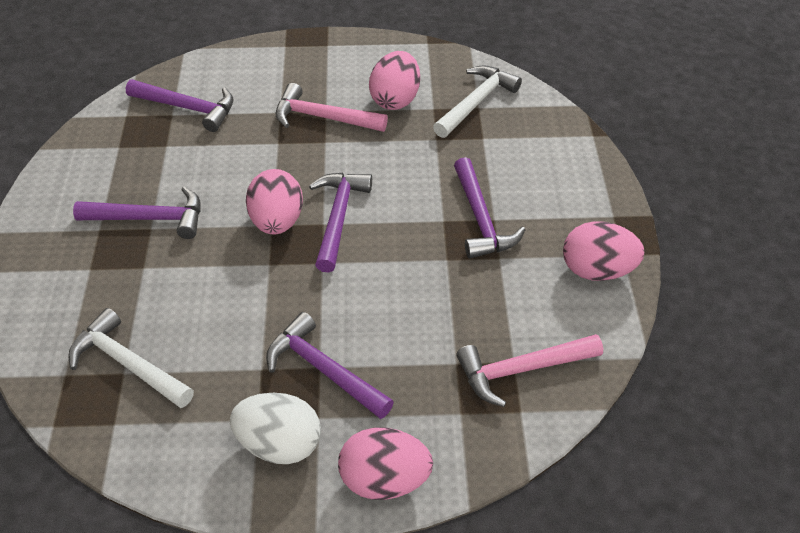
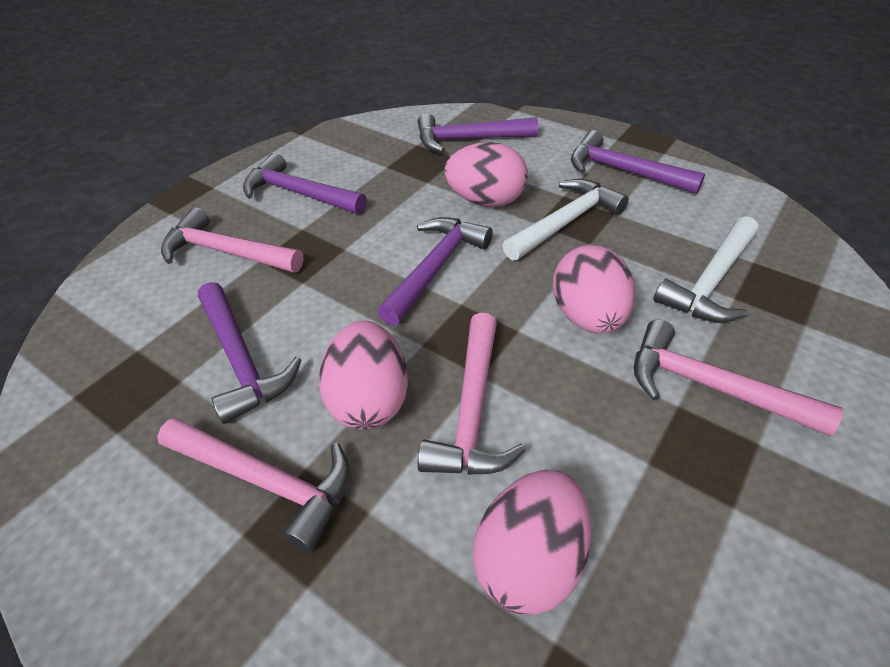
pink hammer: 2 -> 4
white egg: 1 -> 0

